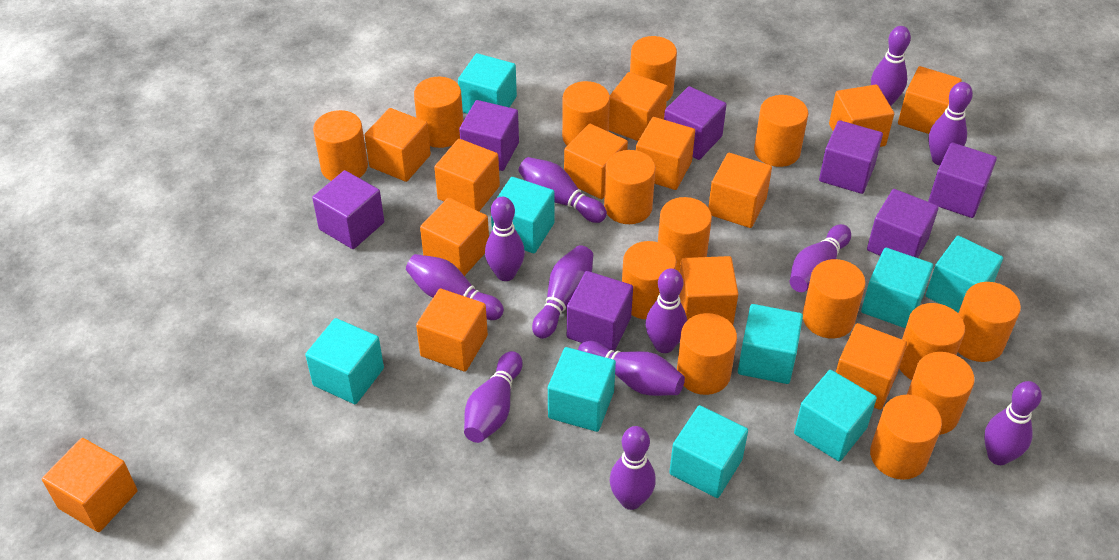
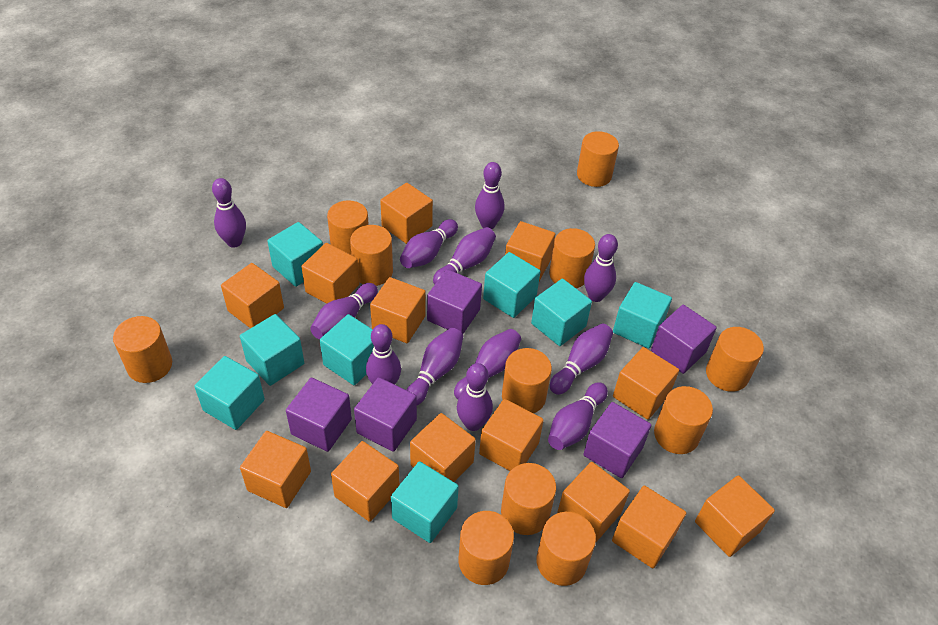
orange cylinder: 14 -> 11
purple cube: 7 -> 5
turquoise cube: 9 -> 8

